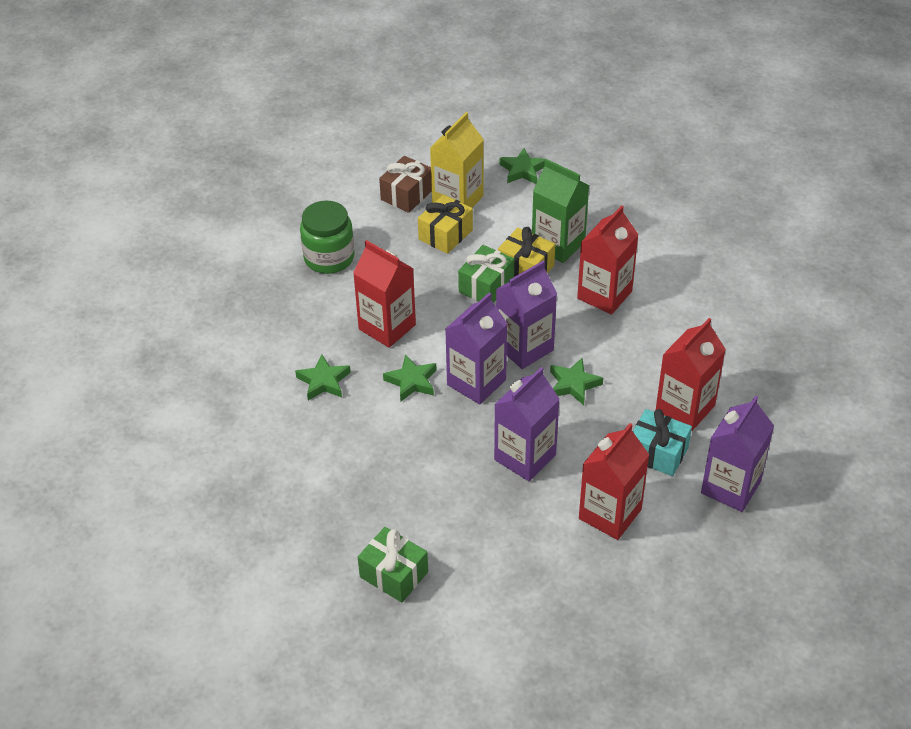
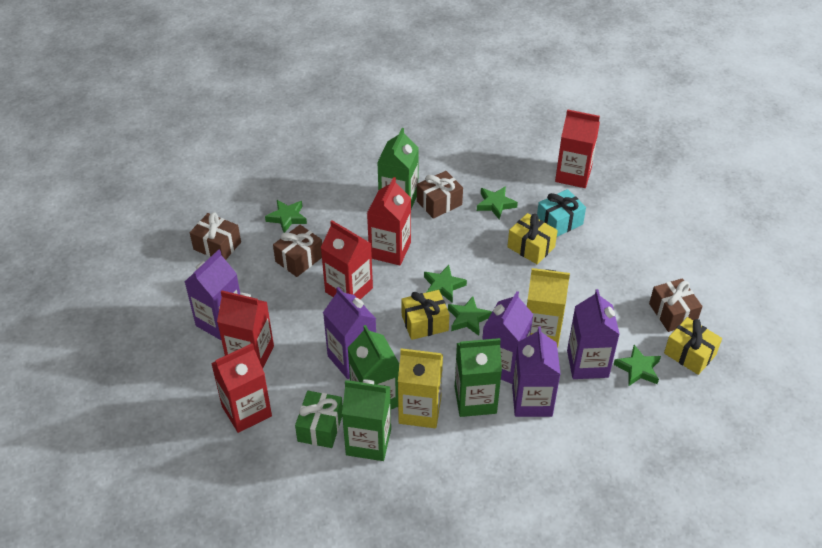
brown gift: 1 -> 4
green carton: 1 -> 4
green gift: 2 -> 1
green jar: 1 -> 0
green star: 4 -> 5
purple carton: 4 -> 5
red carton: 4 -> 5
yellow carton: 1 -> 2
yellow gift: 2 -> 3

